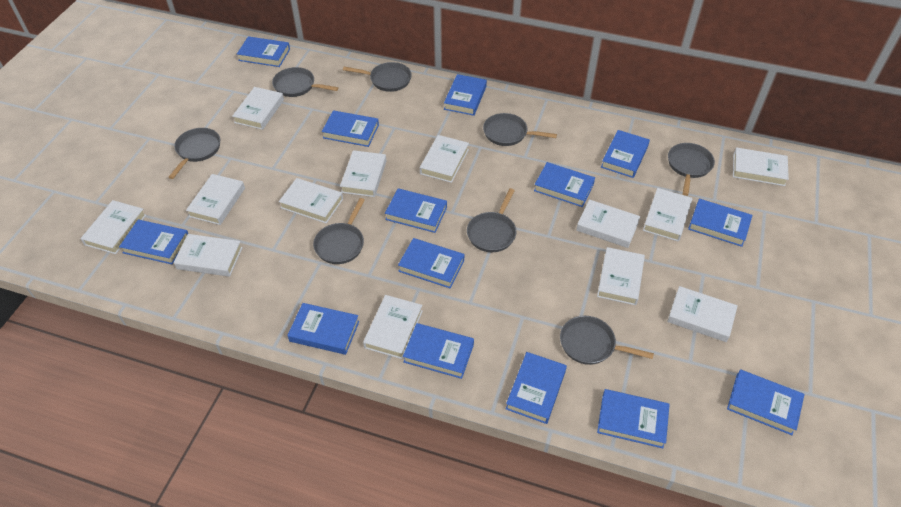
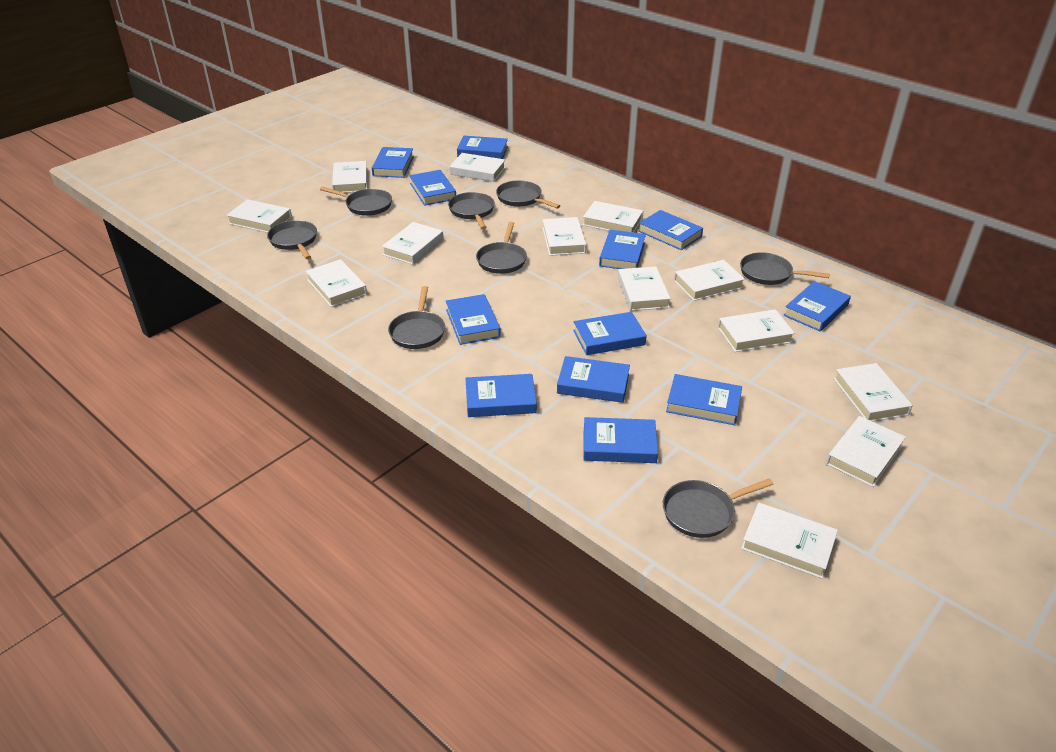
blue book: 14 -> 12

